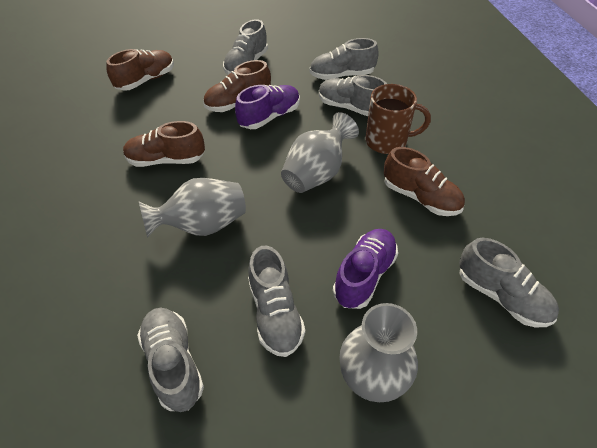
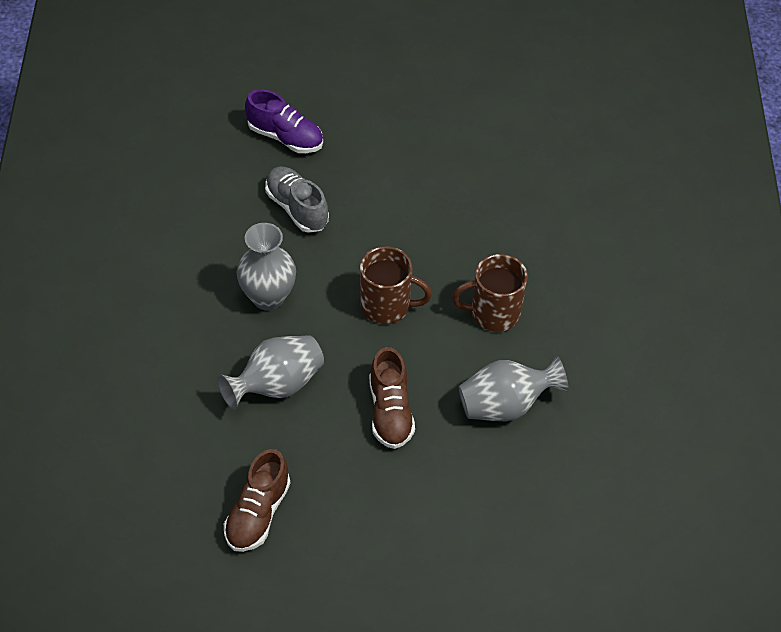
brown mug: 1 -> 2
brown shoe: 4 -> 2
grey shoe: 6 -> 1
purple shoe: 2 -> 1

